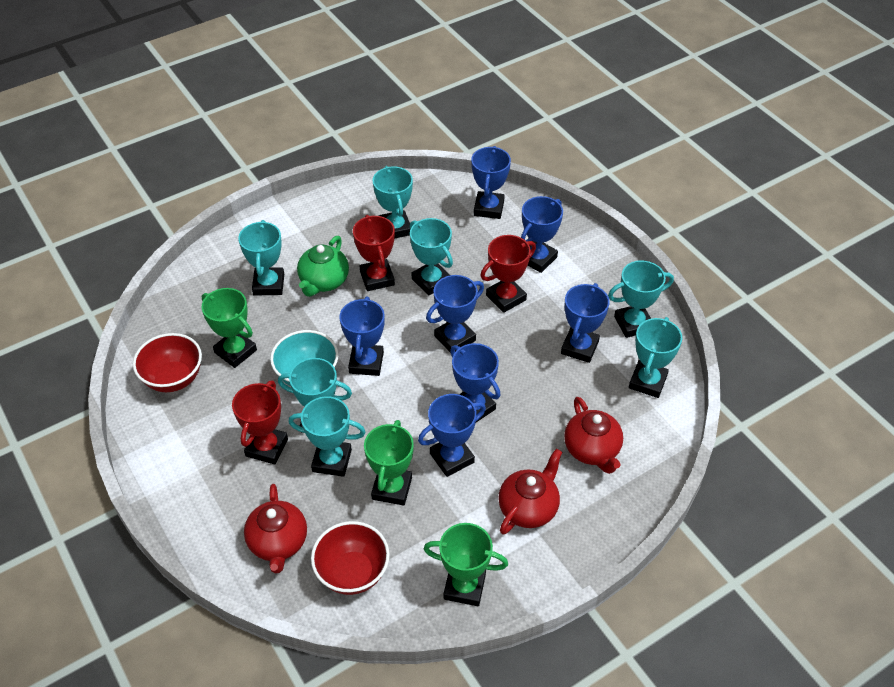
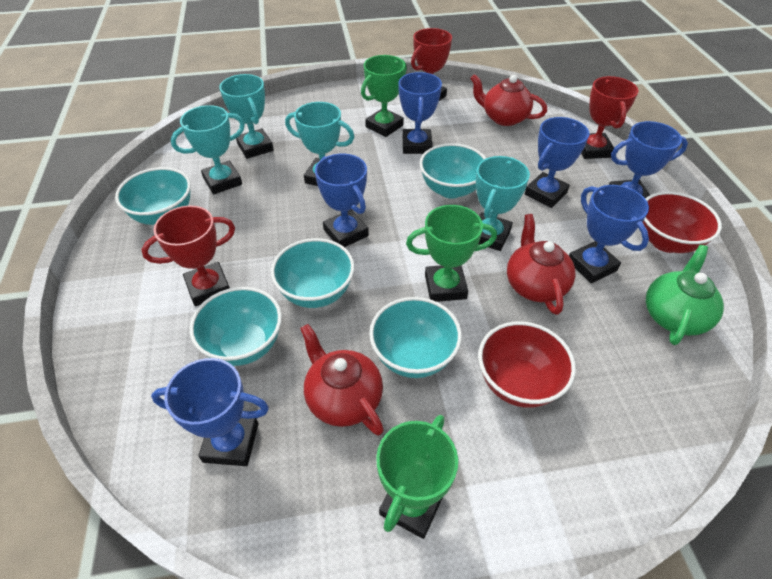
blue trophy: 7 -> 6
turquoise bowl: 1 -> 5
turquoise trophy: 7 -> 4

